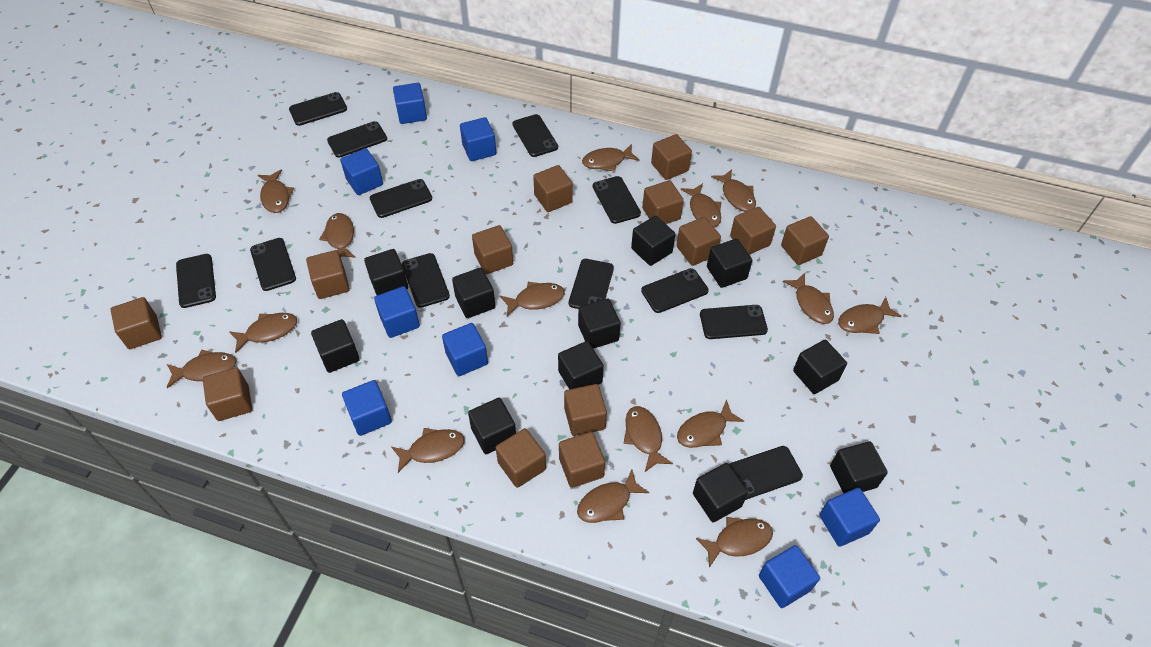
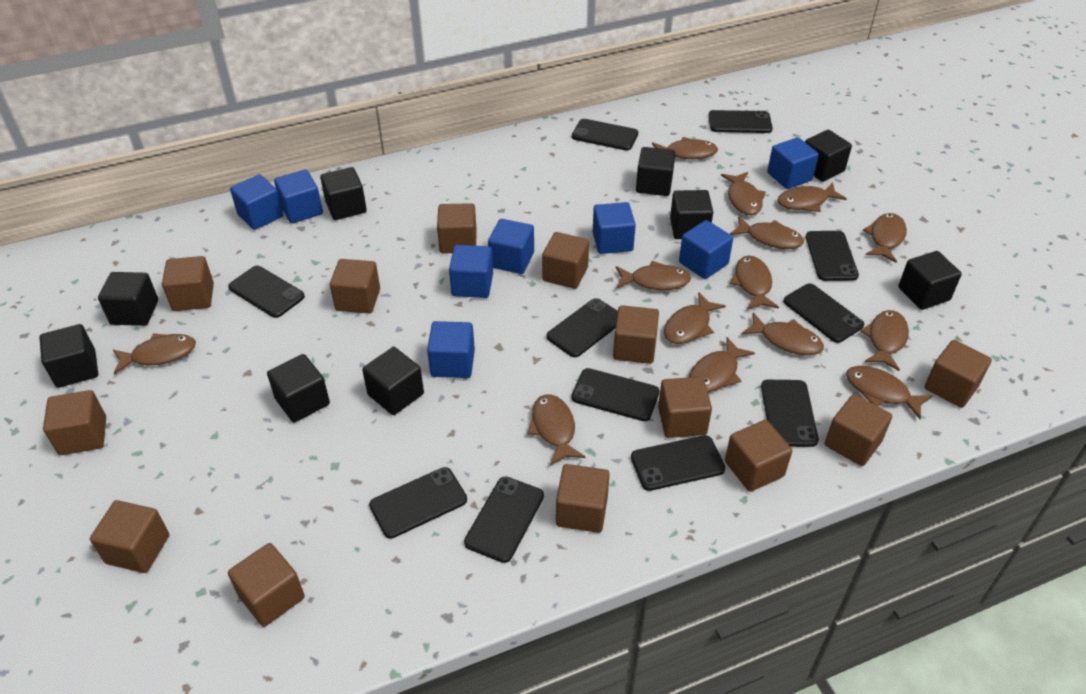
black cube: 11 -> 9
black phone: 12 -> 11
brown fish: 15 -> 14

